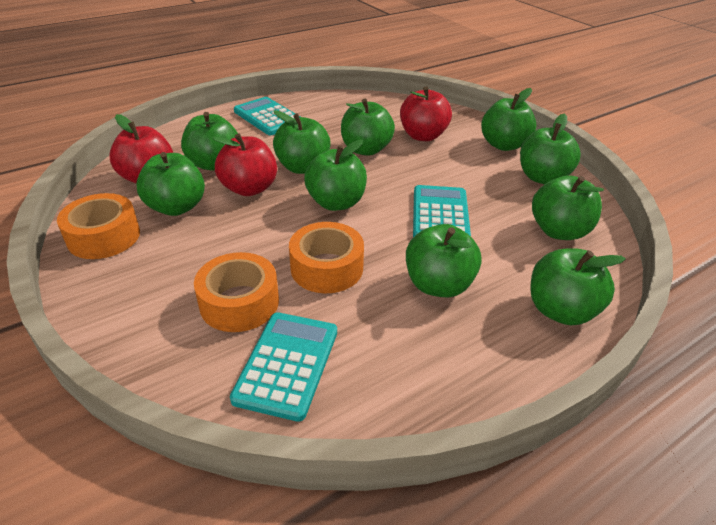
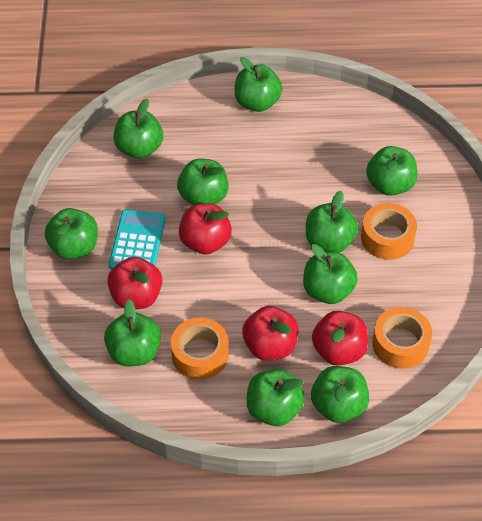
red apple: 3 -> 4
turquoise calculator: 3 -> 1

